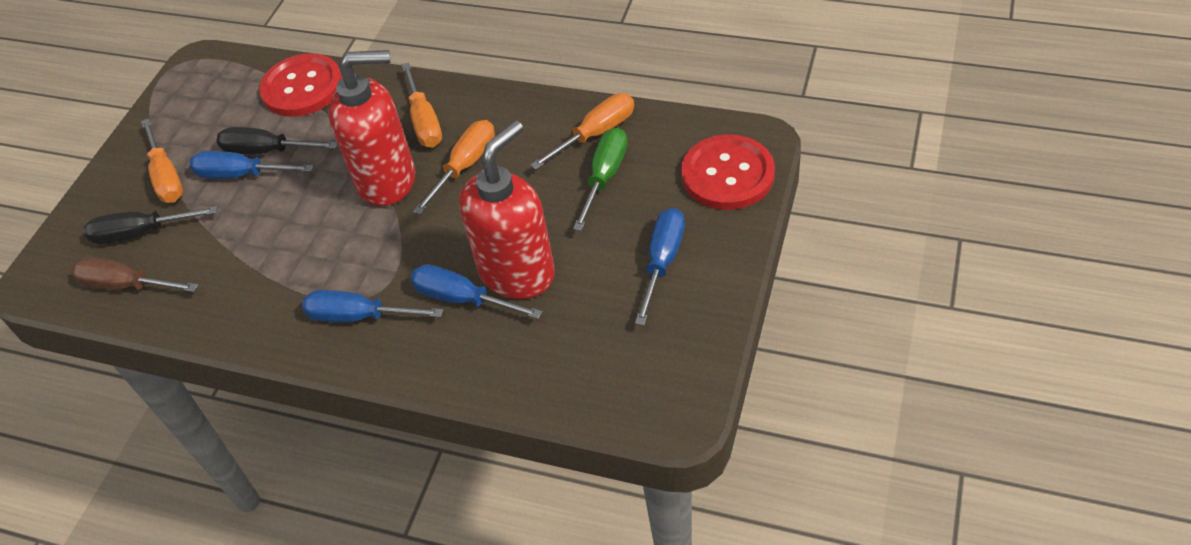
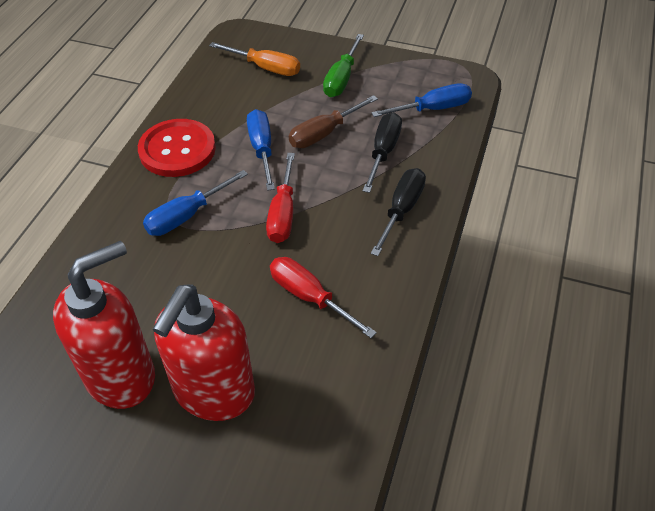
blue screwdriver: 4 -> 3
orange screwdriver: 4 -> 1
red button: 2 -> 1
red screwdriver: 0 -> 2

